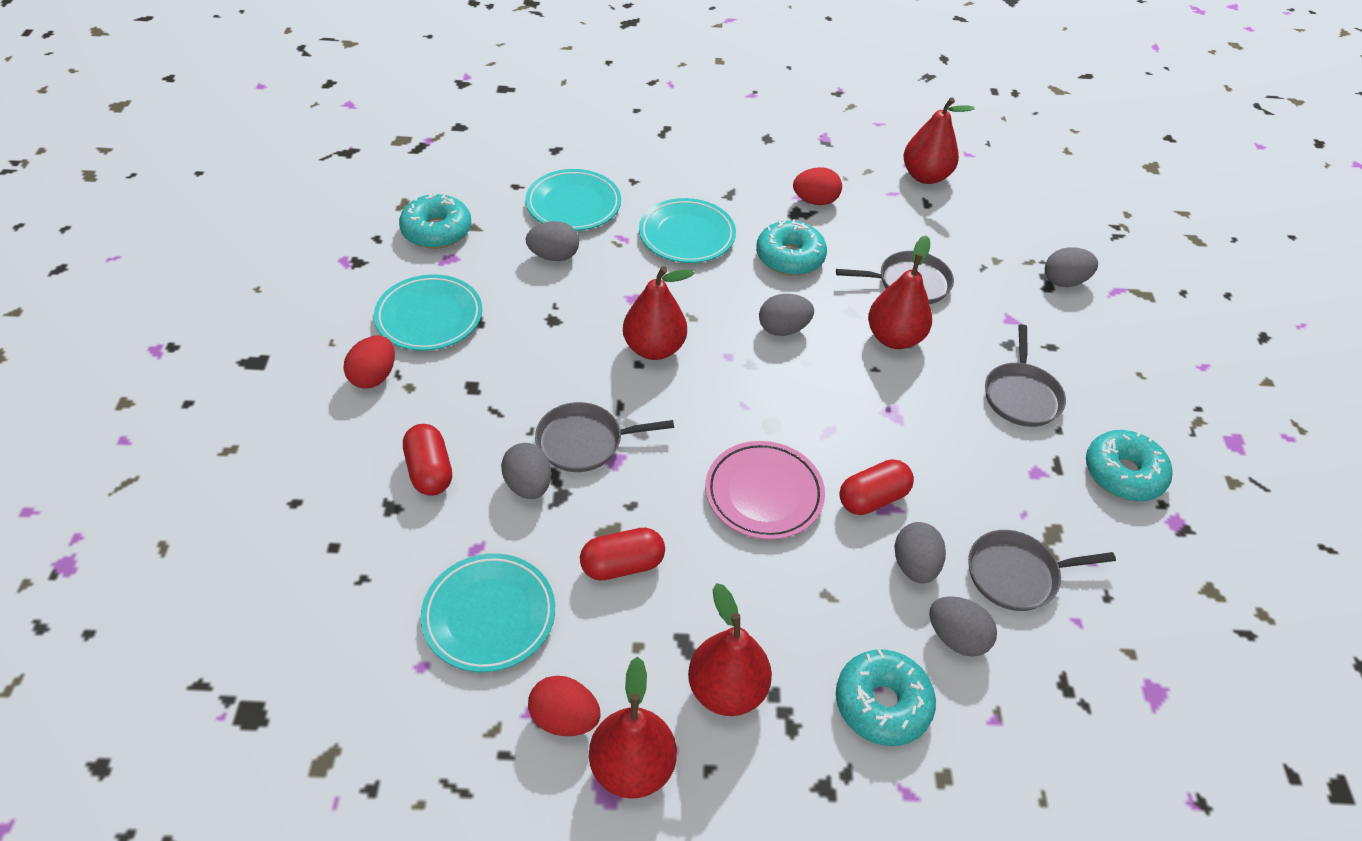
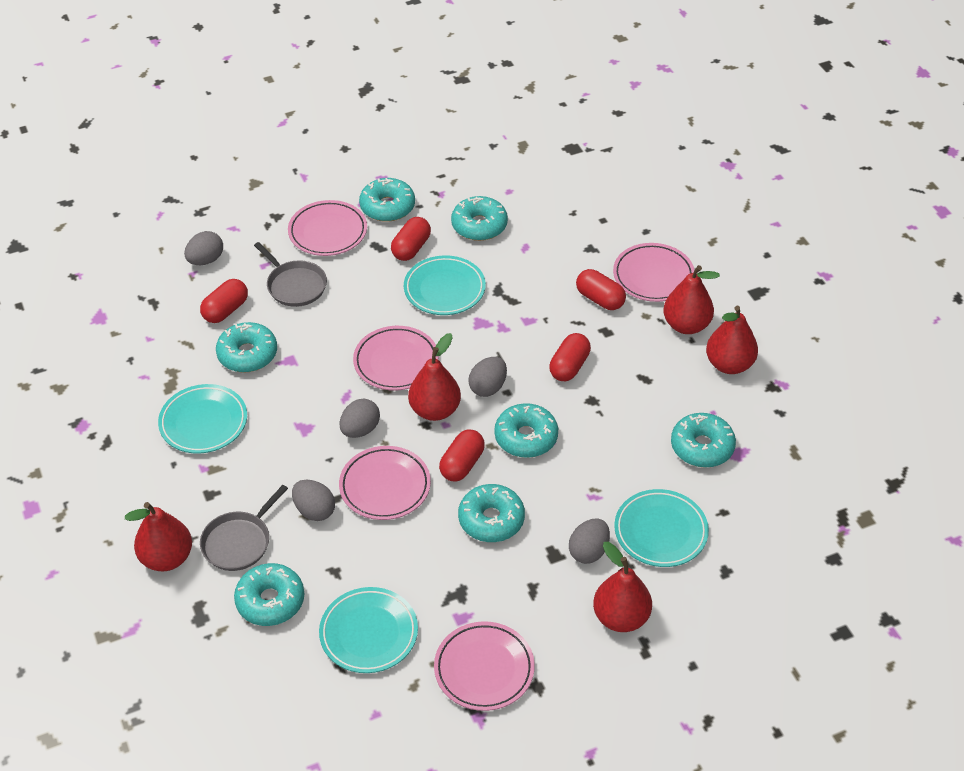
grey egg: 6 -> 5
grey pan: 4 -> 2
pink plate: 1 -> 5
red capsule: 3 -> 5
red egg: 3 -> 0
turquoise donut: 4 -> 7

